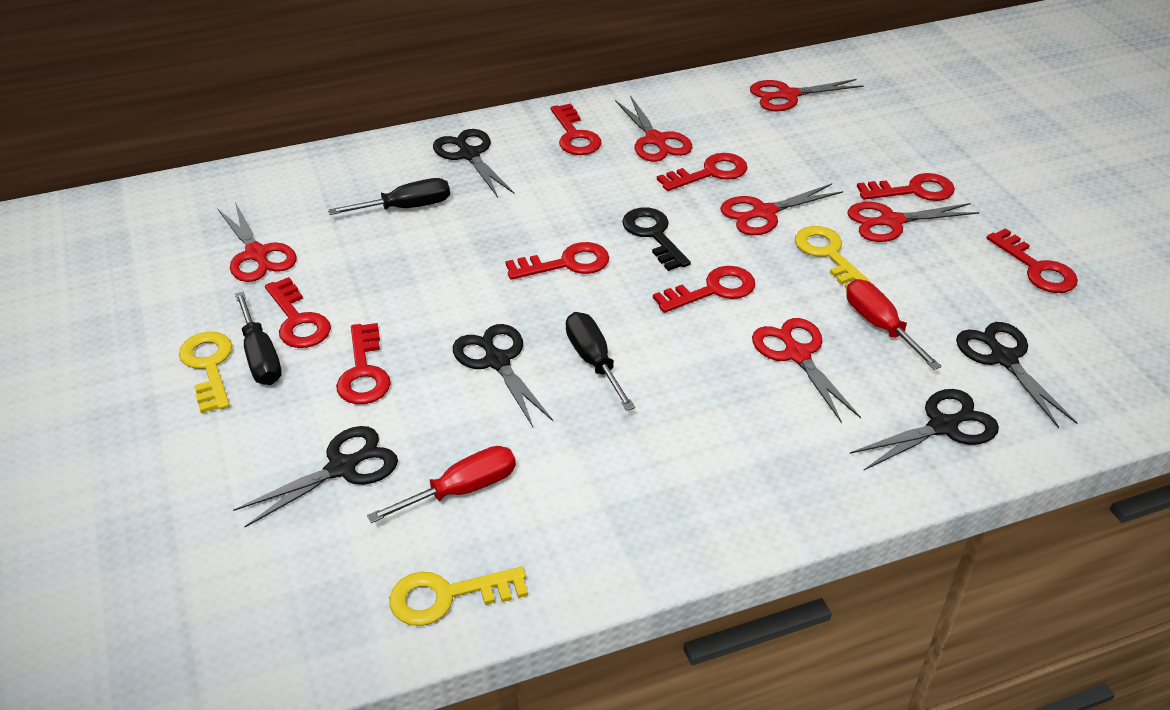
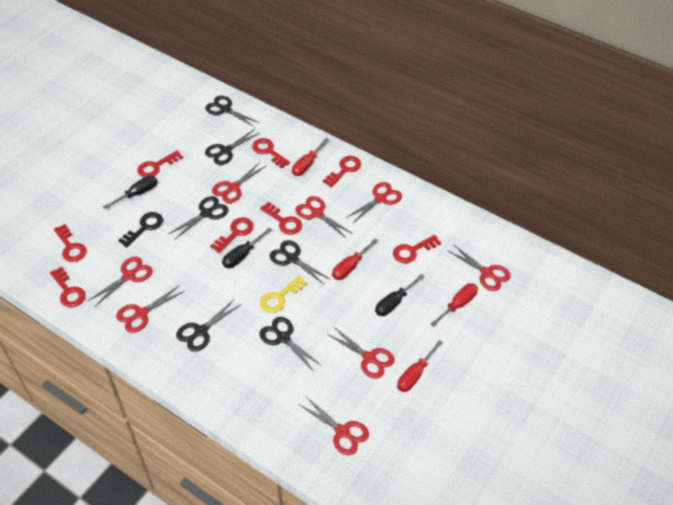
black scissors: 5 -> 6
red scissors: 6 -> 8
red screwdriver: 2 -> 4
yellow key: 3 -> 1

